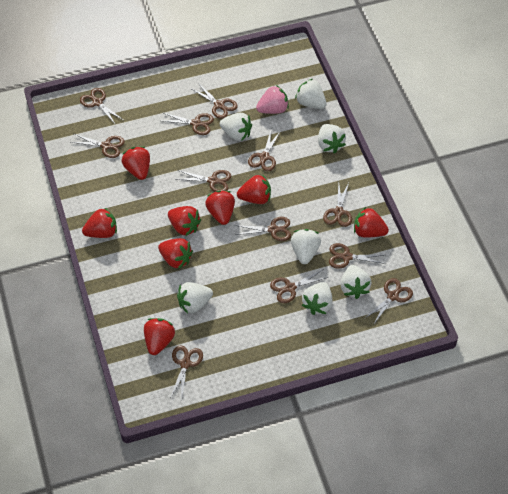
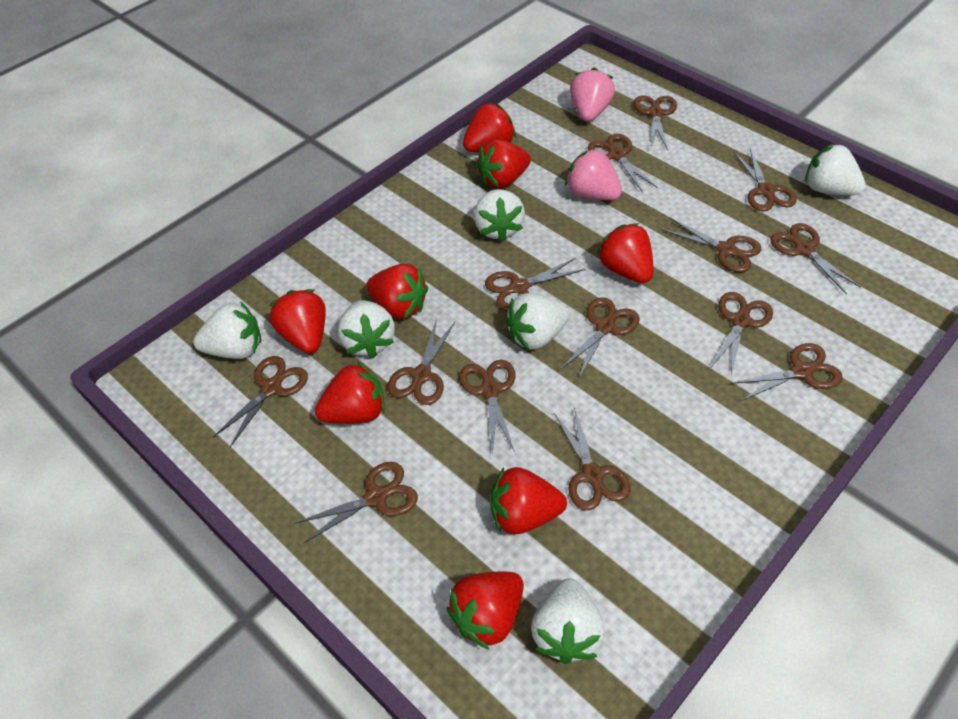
brown scissors: 12 -> 14
pink strawberry: 1 -> 2
white strawberry: 7 -> 6

